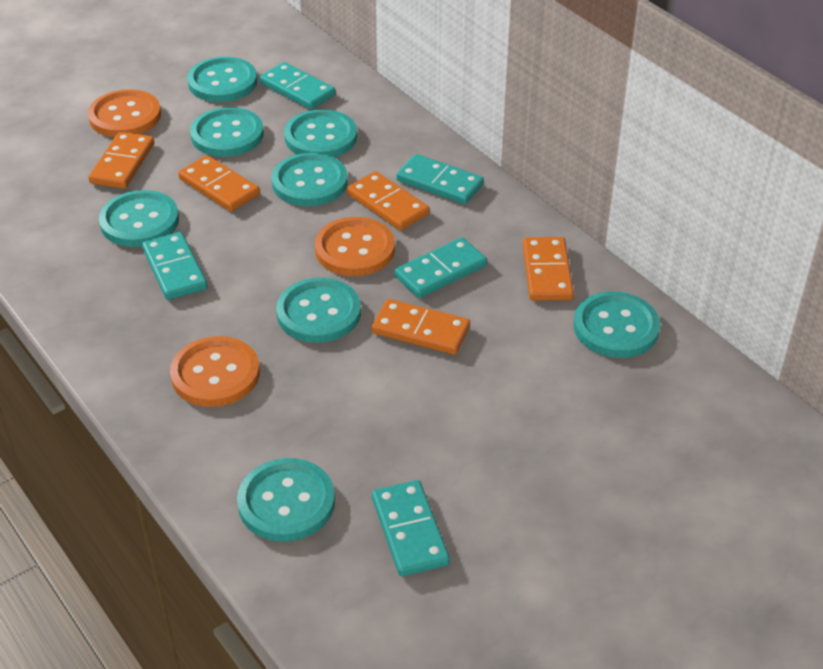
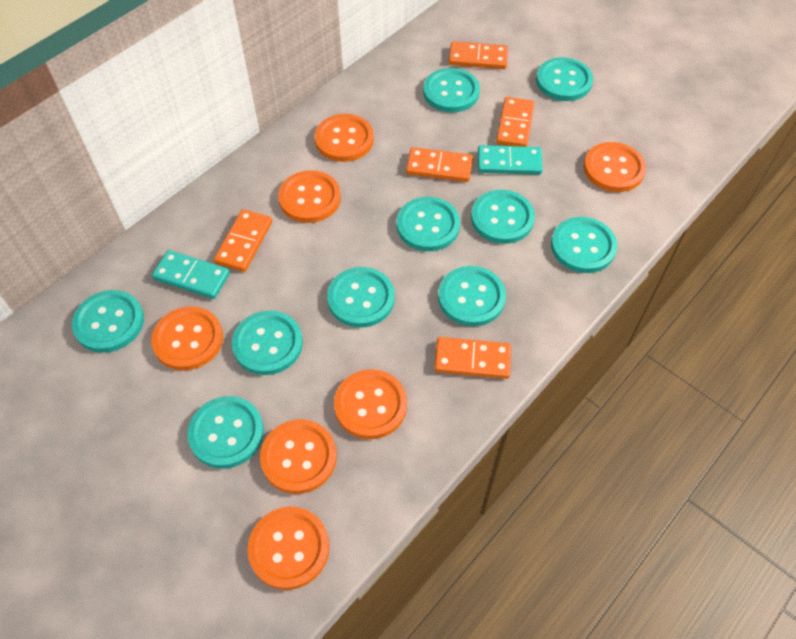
orange button: 3 -> 7
turquoise button: 8 -> 10
turquoise domino: 5 -> 2

